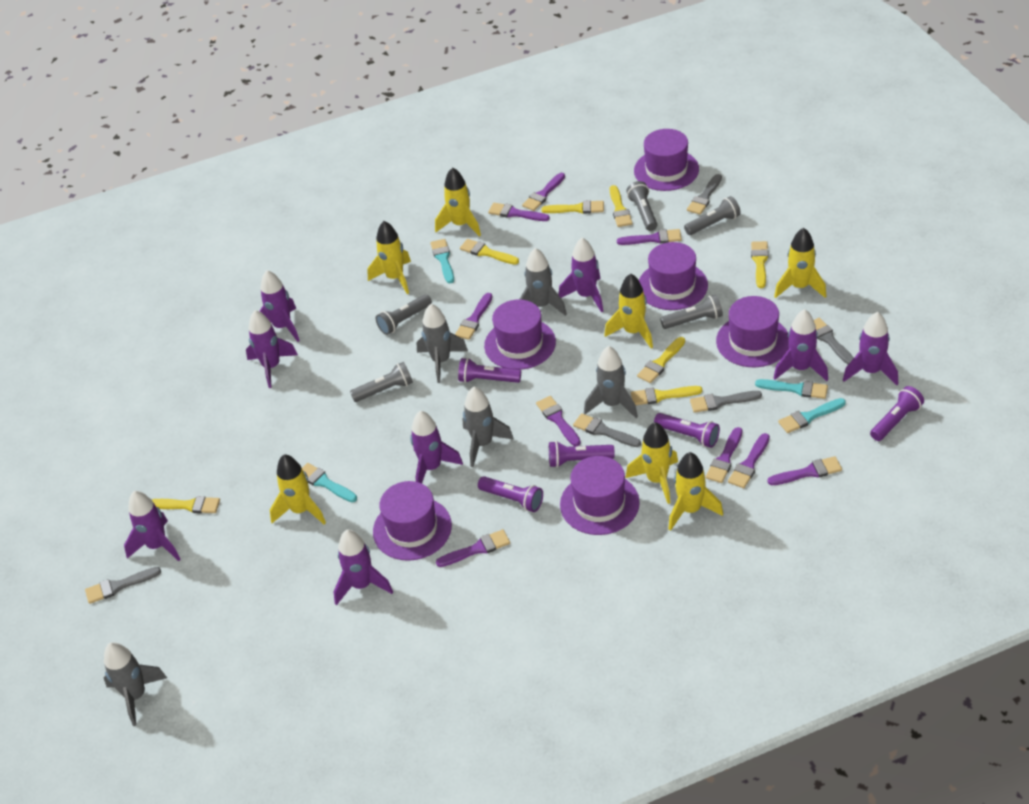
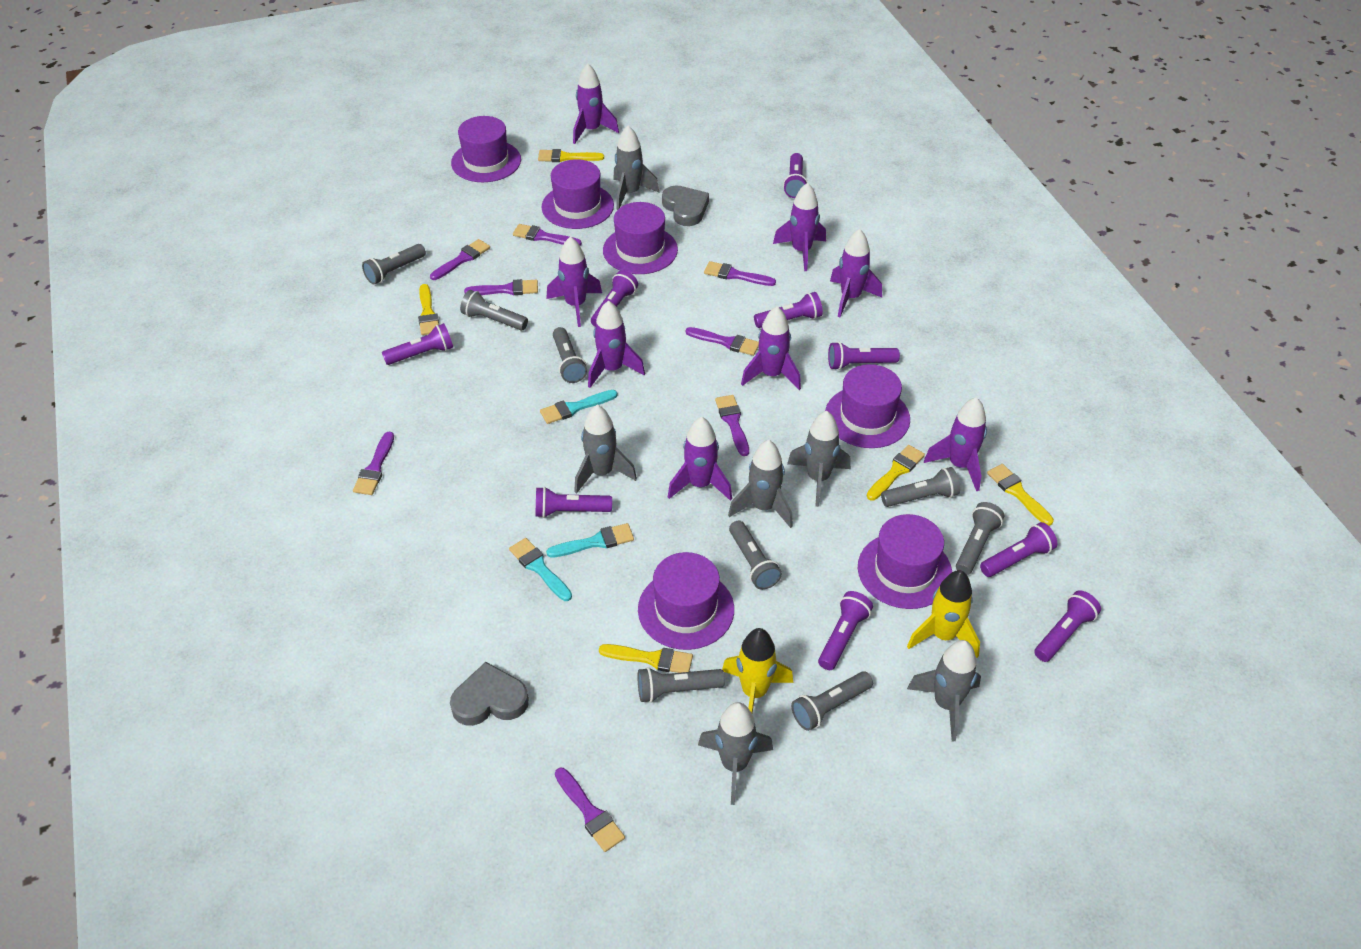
grey brush: 5 -> 0
grey flashlight: 5 -> 8
grey heart: 0 -> 2
grey rocket: 5 -> 6
purple brush: 9 -> 8
purple flashlight: 5 -> 9
turquoise brush: 4 -> 3
yellow brush: 7 -> 5
yellow rocket: 7 -> 2

